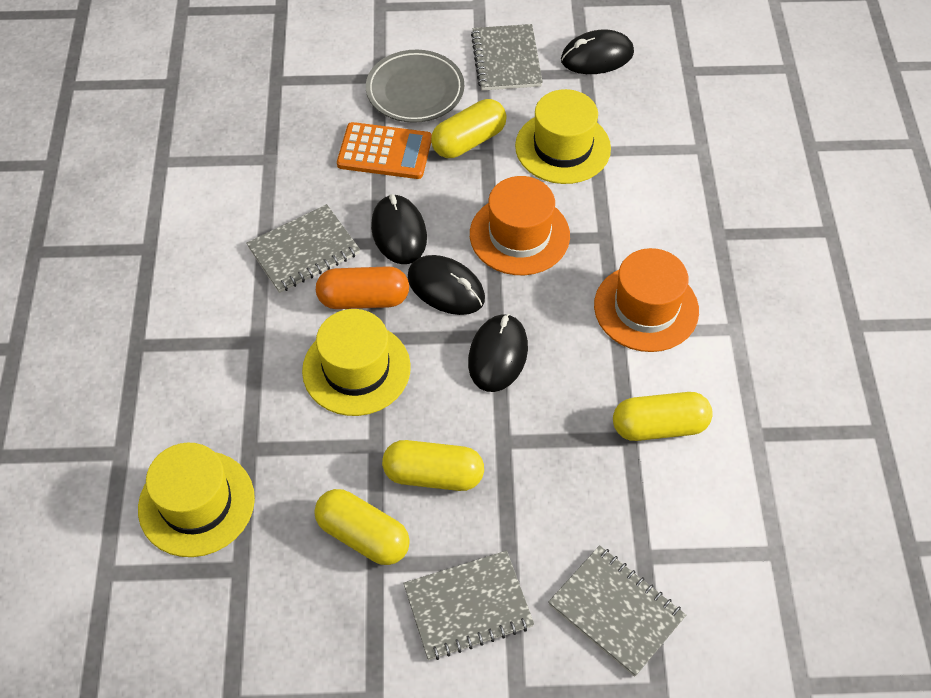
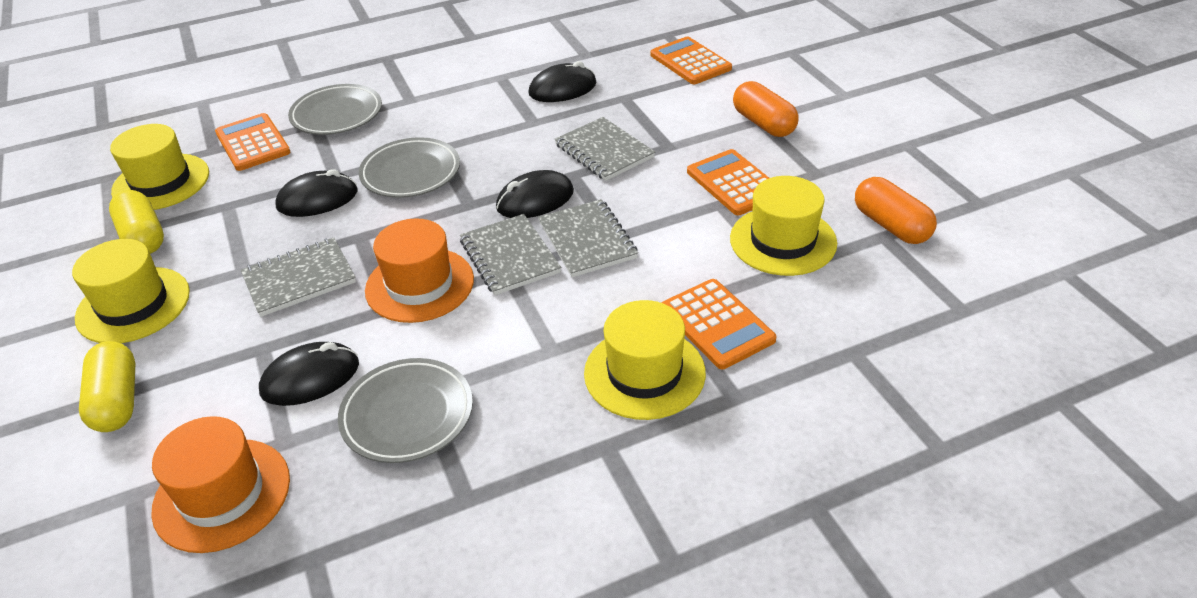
grey plate: 1 -> 3
orange calculator: 1 -> 4
orange capsule: 1 -> 2
yellow capsule: 4 -> 2
yellow hat: 3 -> 4

